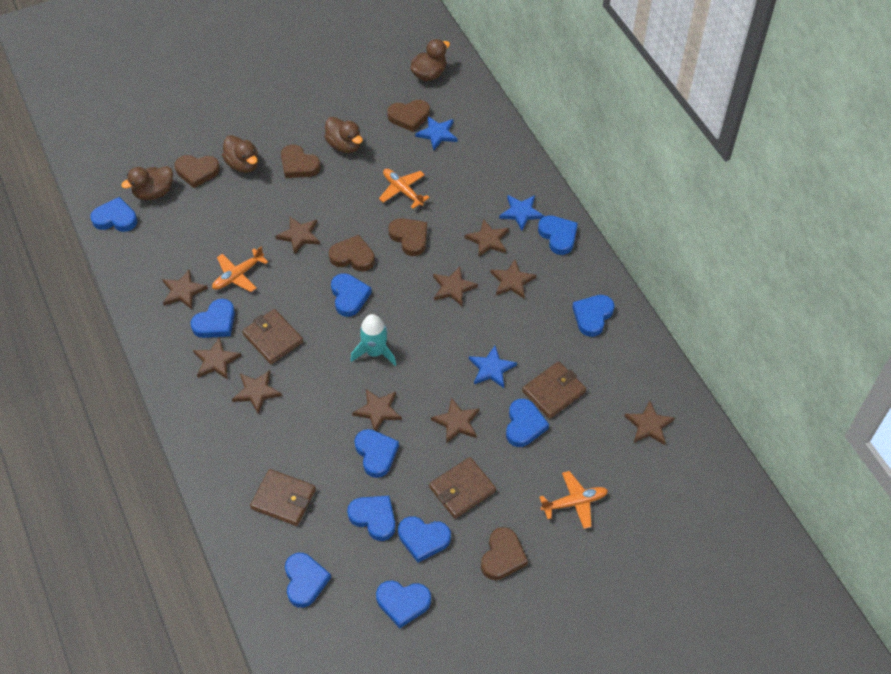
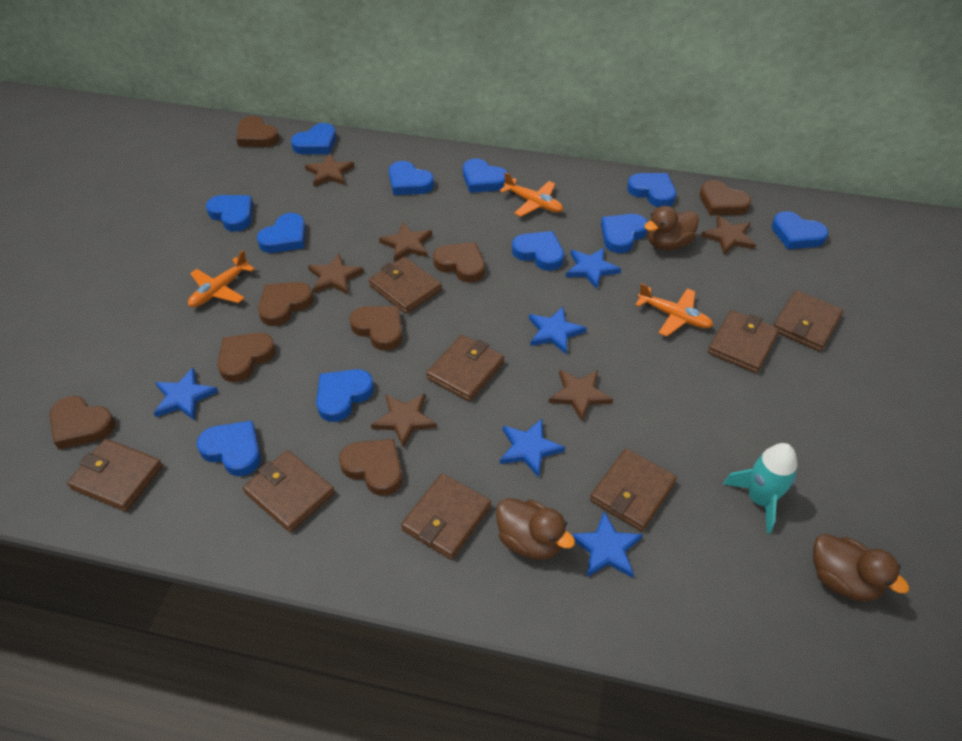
blue star: 3 -> 5
brown duck: 4 -> 3
brown heart: 6 -> 8
brown star: 10 -> 6
brown wallet: 4 -> 8

